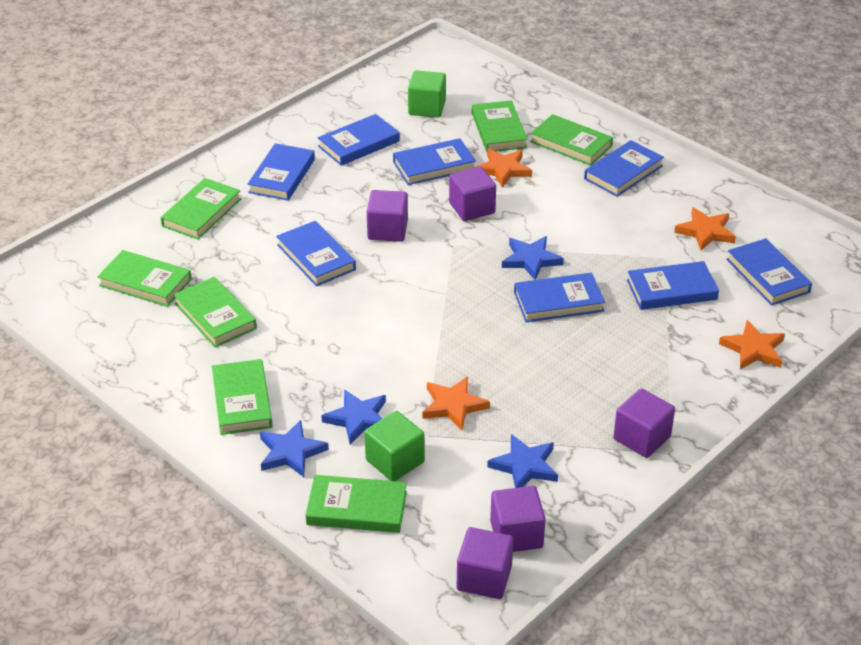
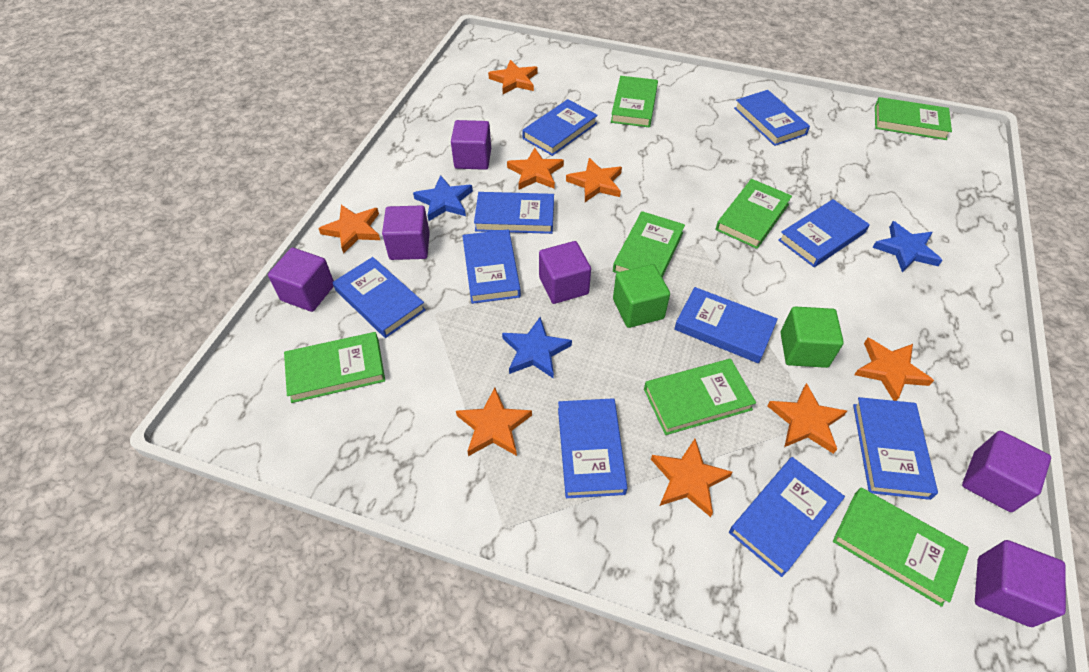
blue book: 8 -> 10
blue star: 4 -> 3
orange star: 4 -> 8
purple cube: 5 -> 6

